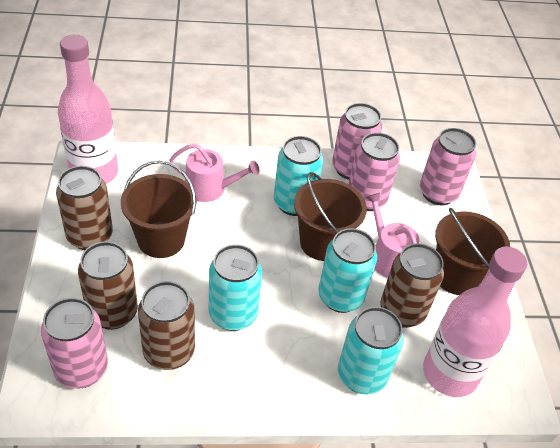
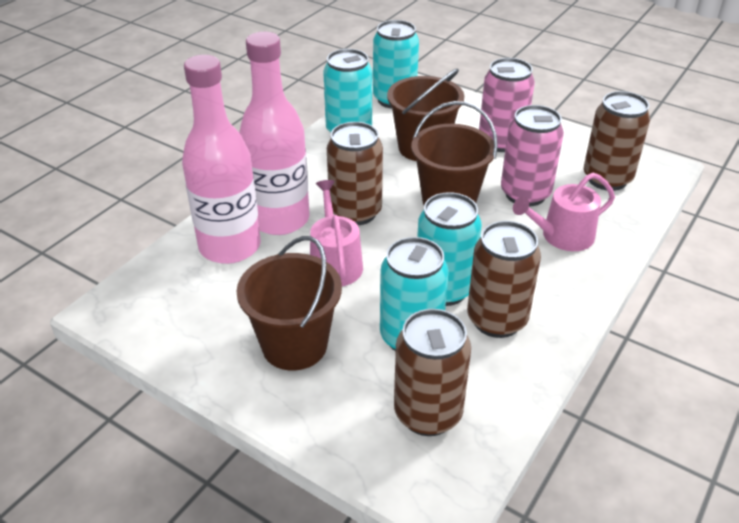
pink can: 4 -> 2

